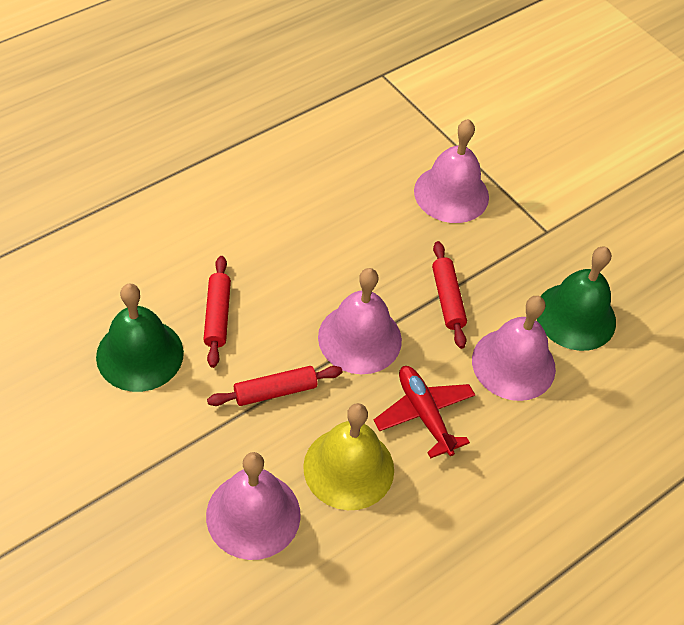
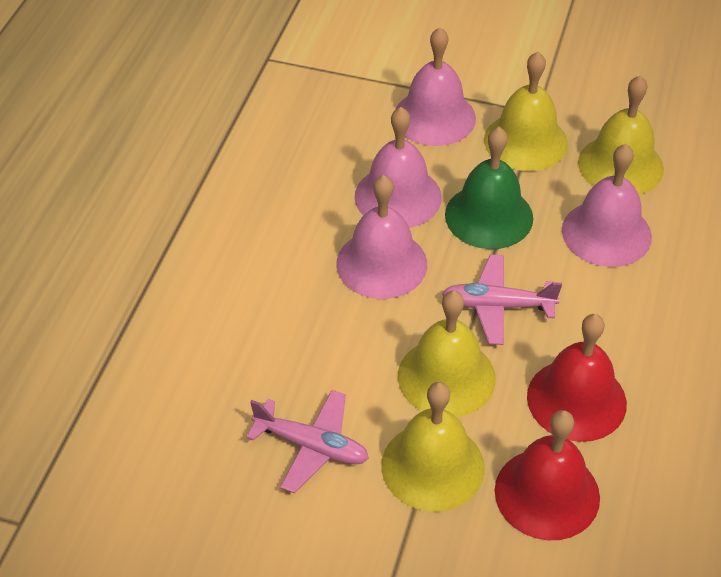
green bell: 2 -> 1
pink plane: 0 -> 2
red bell: 0 -> 2
red plane: 1 -> 0
red rolling pin: 3 -> 0
yellow bell: 1 -> 4

